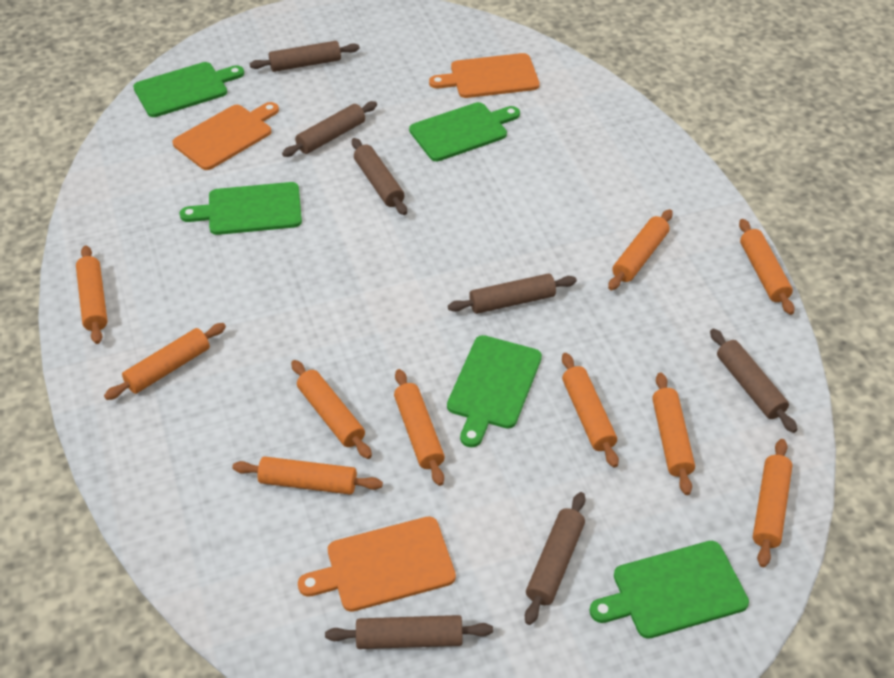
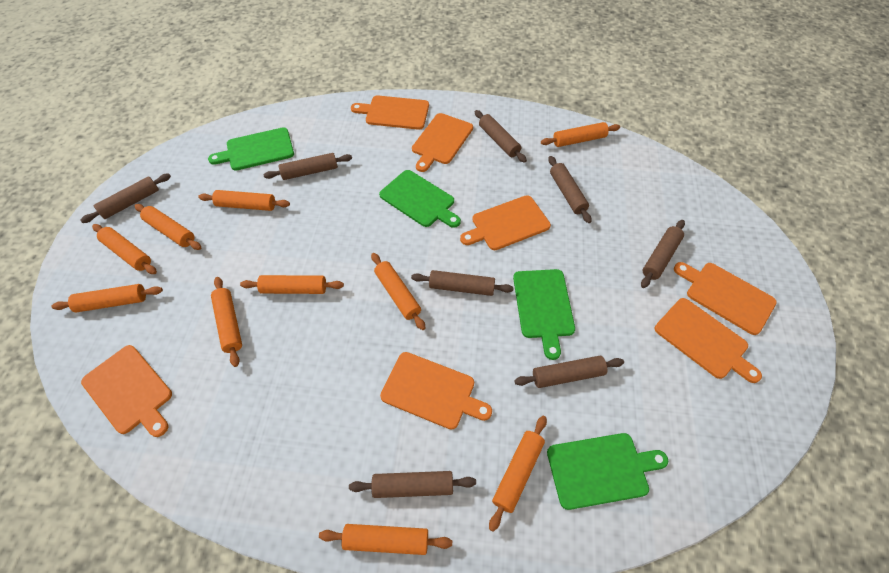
brown rolling pin: 7 -> 8
green cutting board: 5 -> 4
orange cutting board: 3 -> 7

